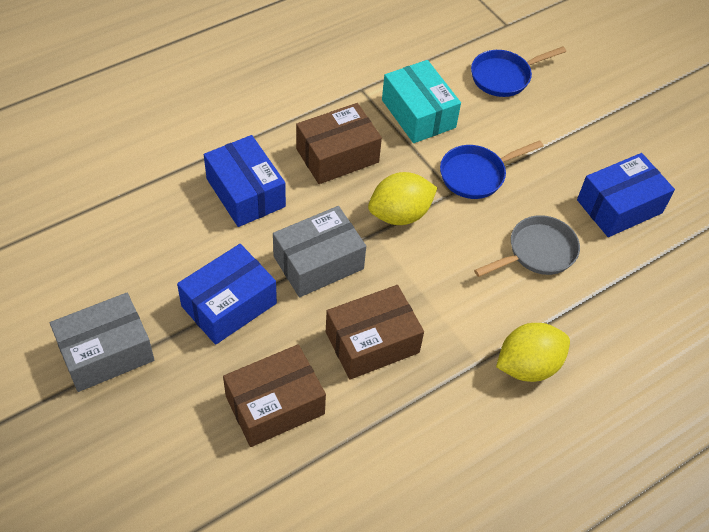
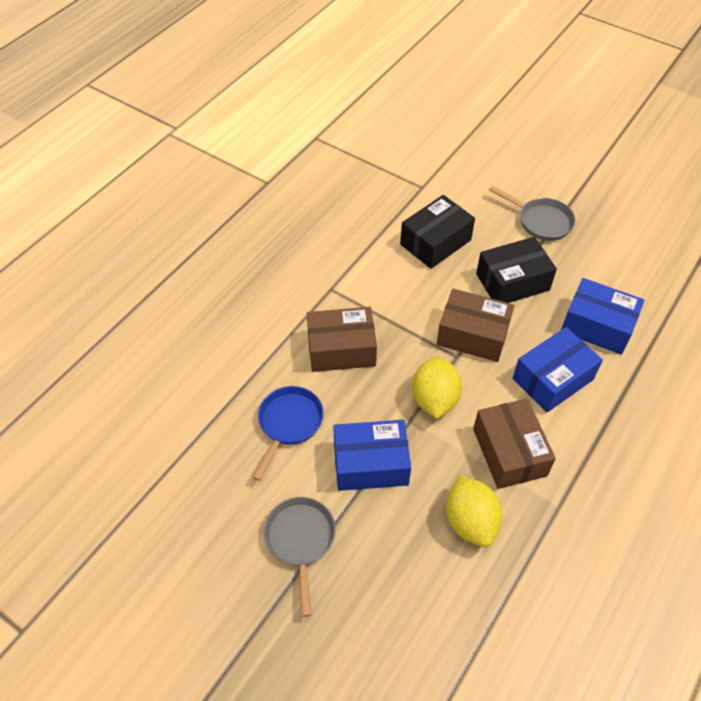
black box: 0 -> 2
blue pan: 2 -> 1
grey box: 2 -> 0
grey pan: 1 -> 2
turquoise box: 1 -> 0

